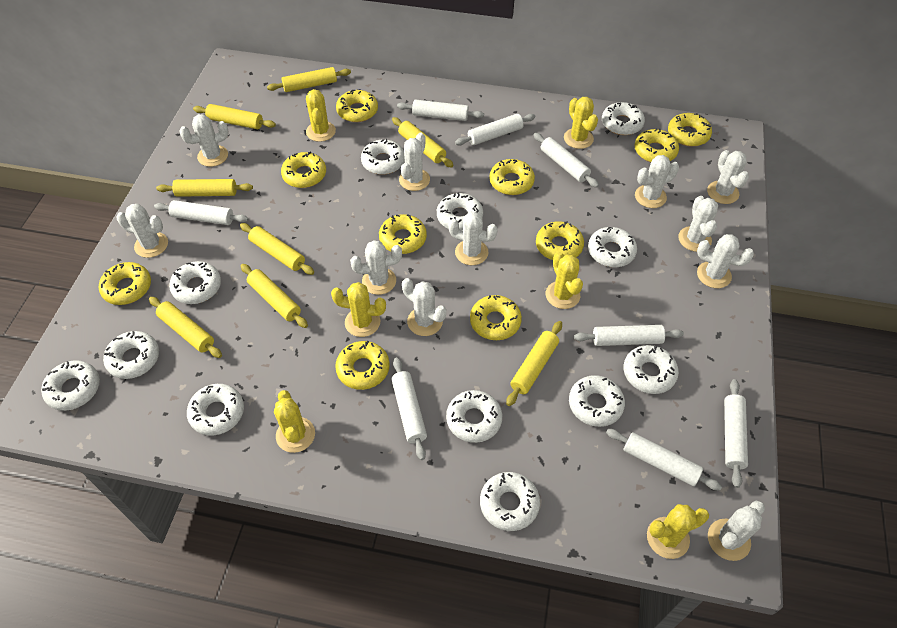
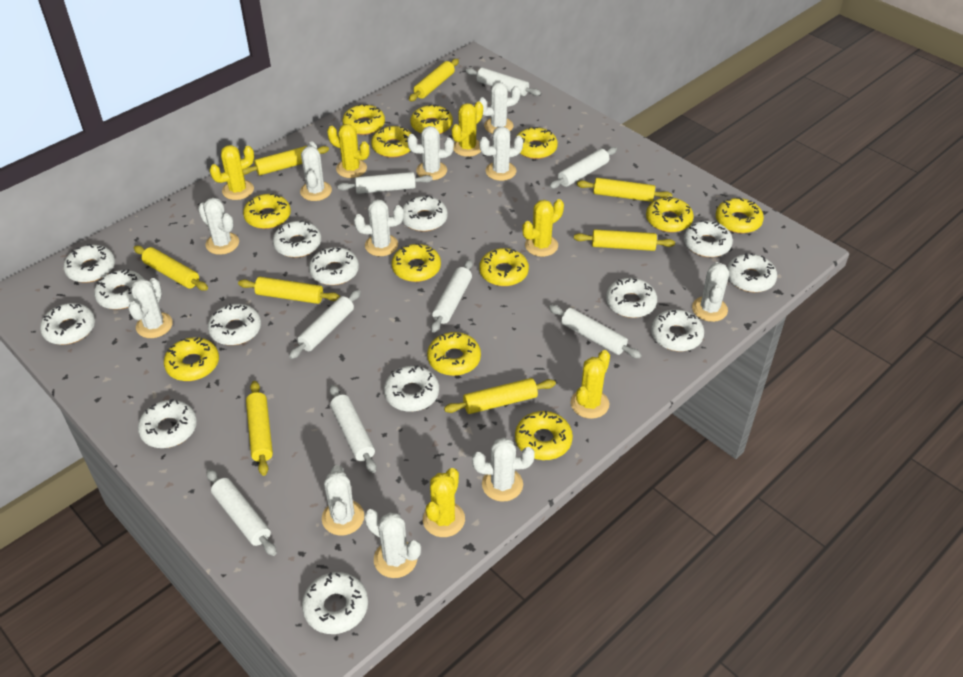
white donut: 12 -> 14
yellow donut: 10 -> 12

